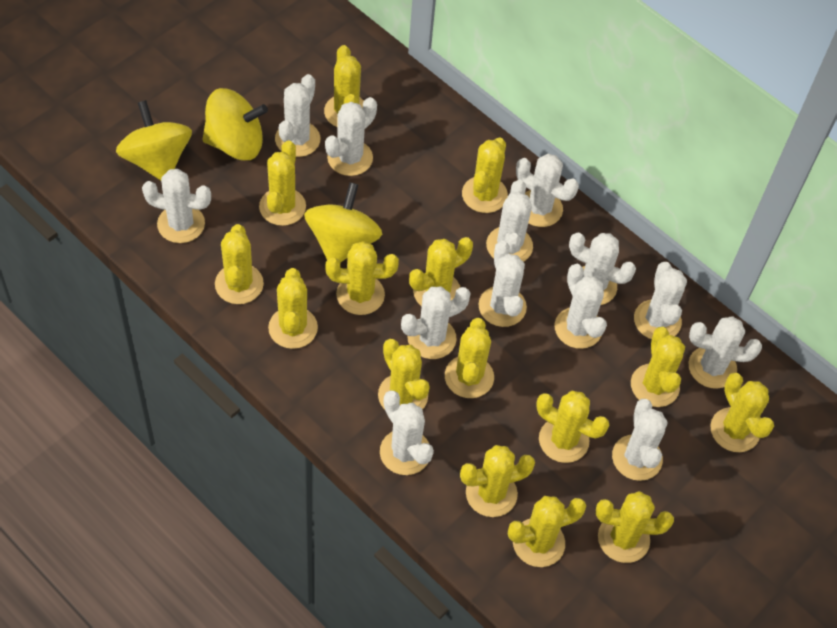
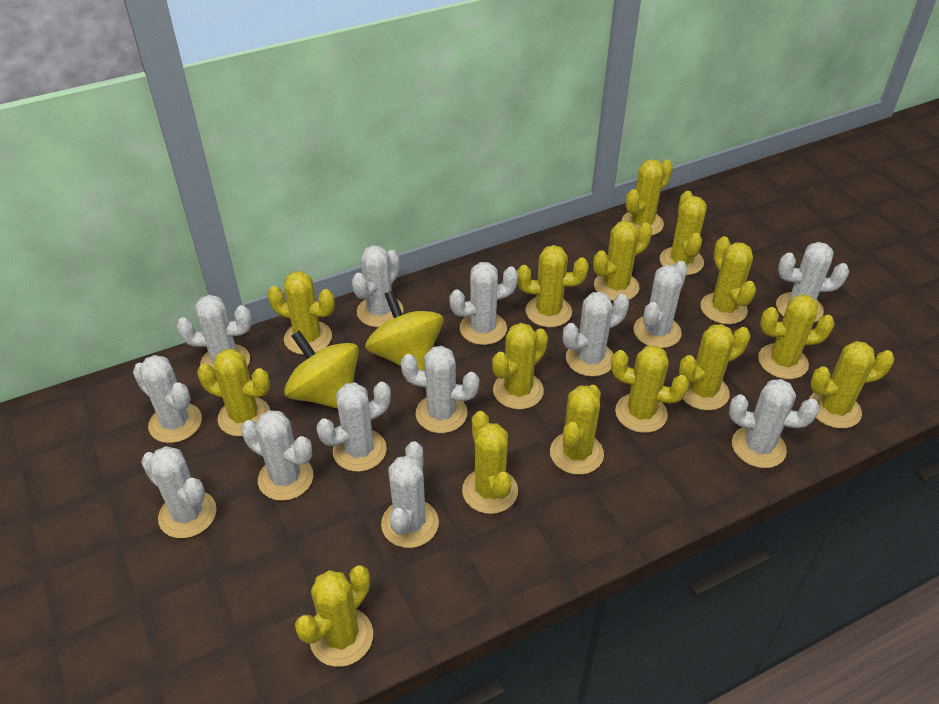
yellow spinning top: 3 -> 2

